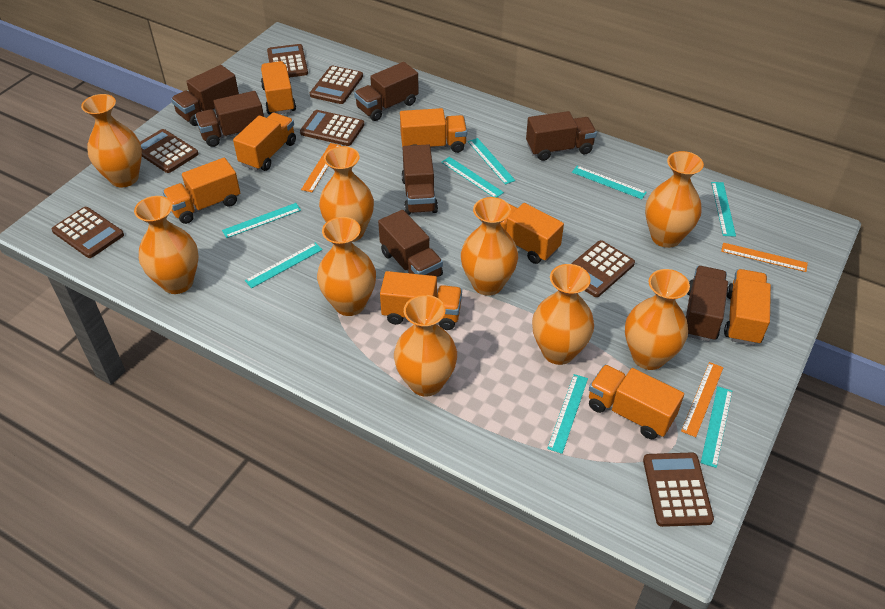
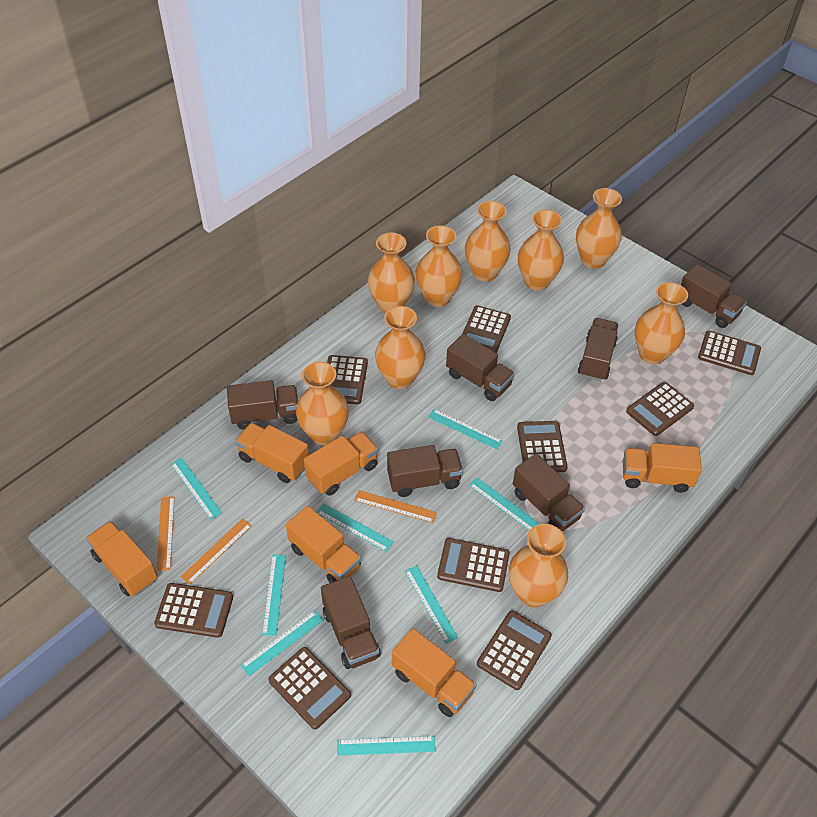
brown calculator: 7 -> 9
orange truck: 8 -> 6

